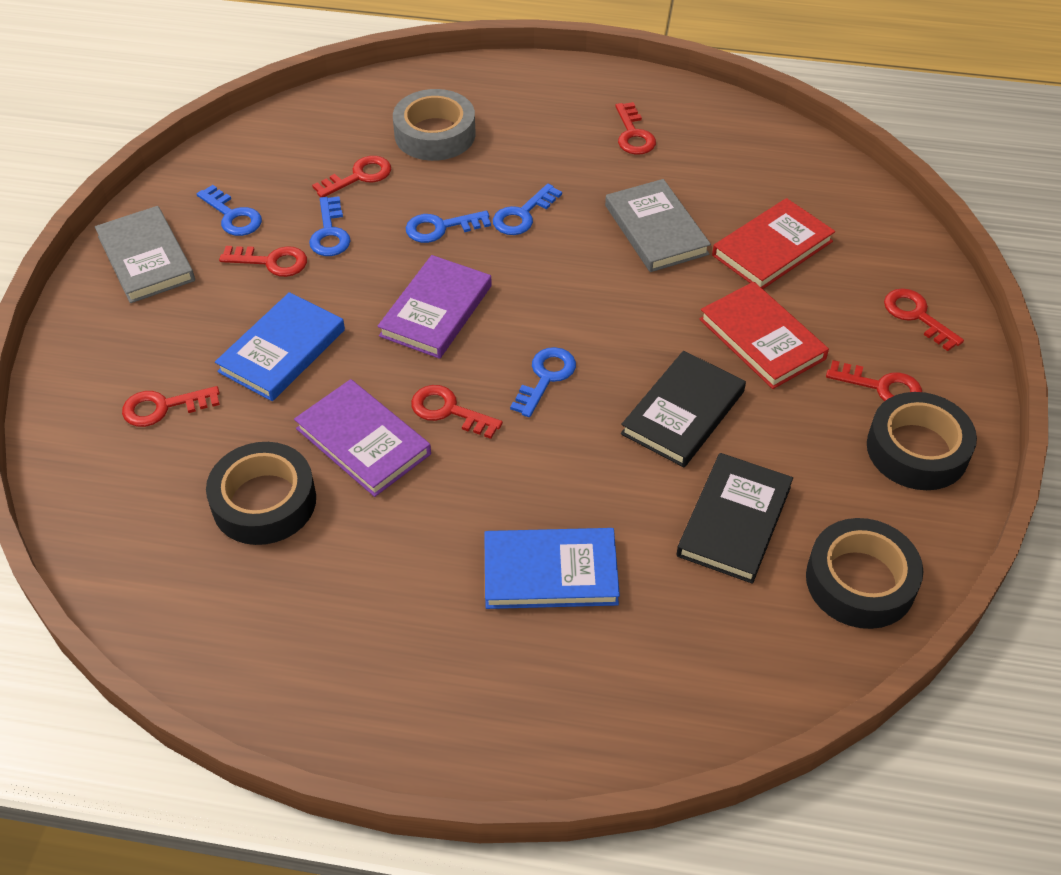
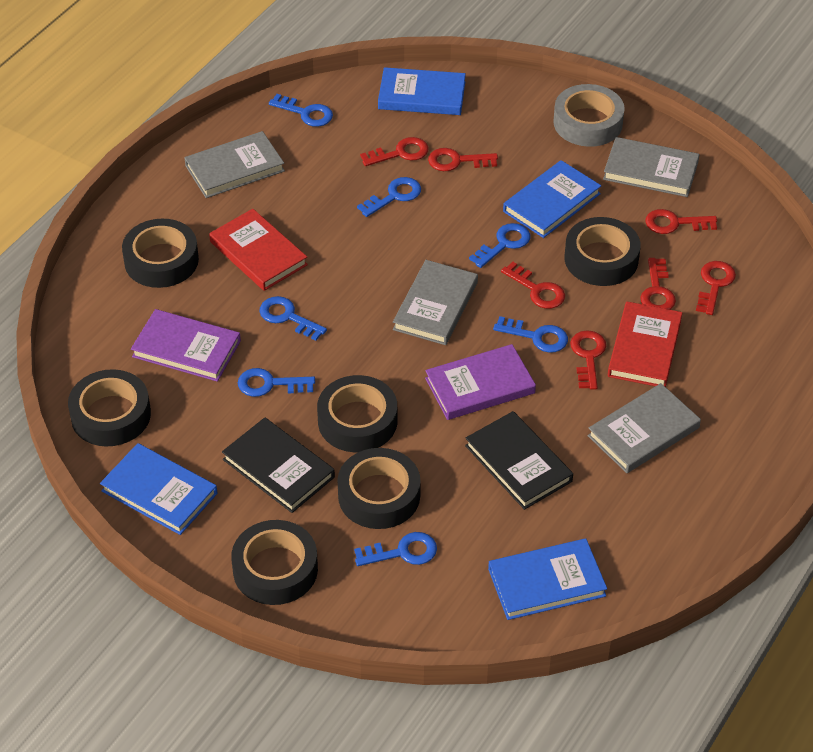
black tape: 3 -> 6
blue book: 2 -> 4
blue key: 5 -> 7
grey book: 2 -> 4

